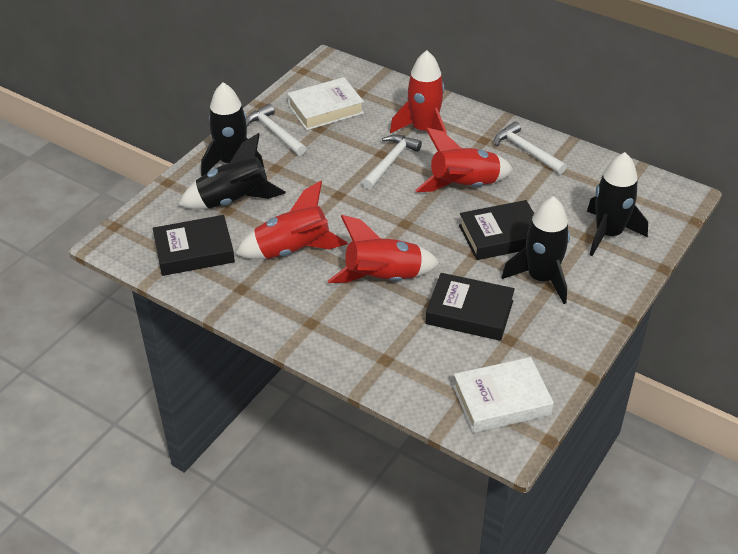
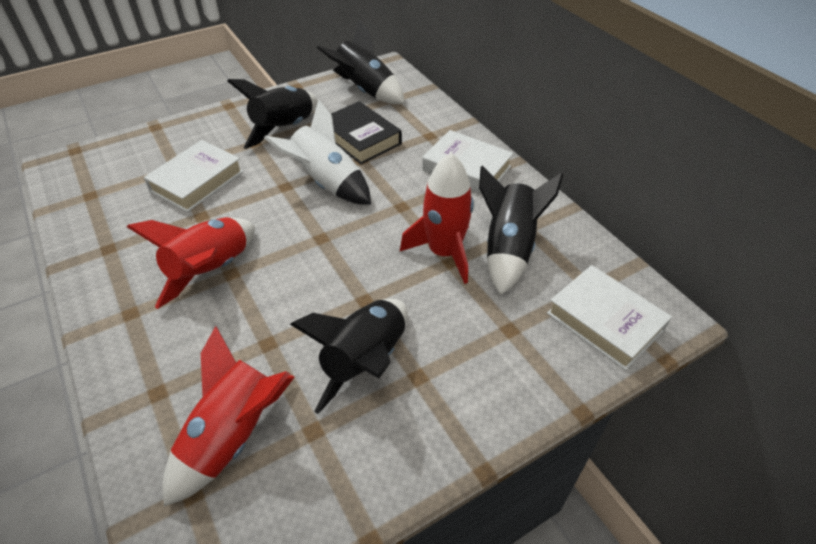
black book: 3 -> 1
red rocket: 4 -> 3
white book: 2 -> 3
white hammer: 3 -> 0
white rocket: 0 -> 1

